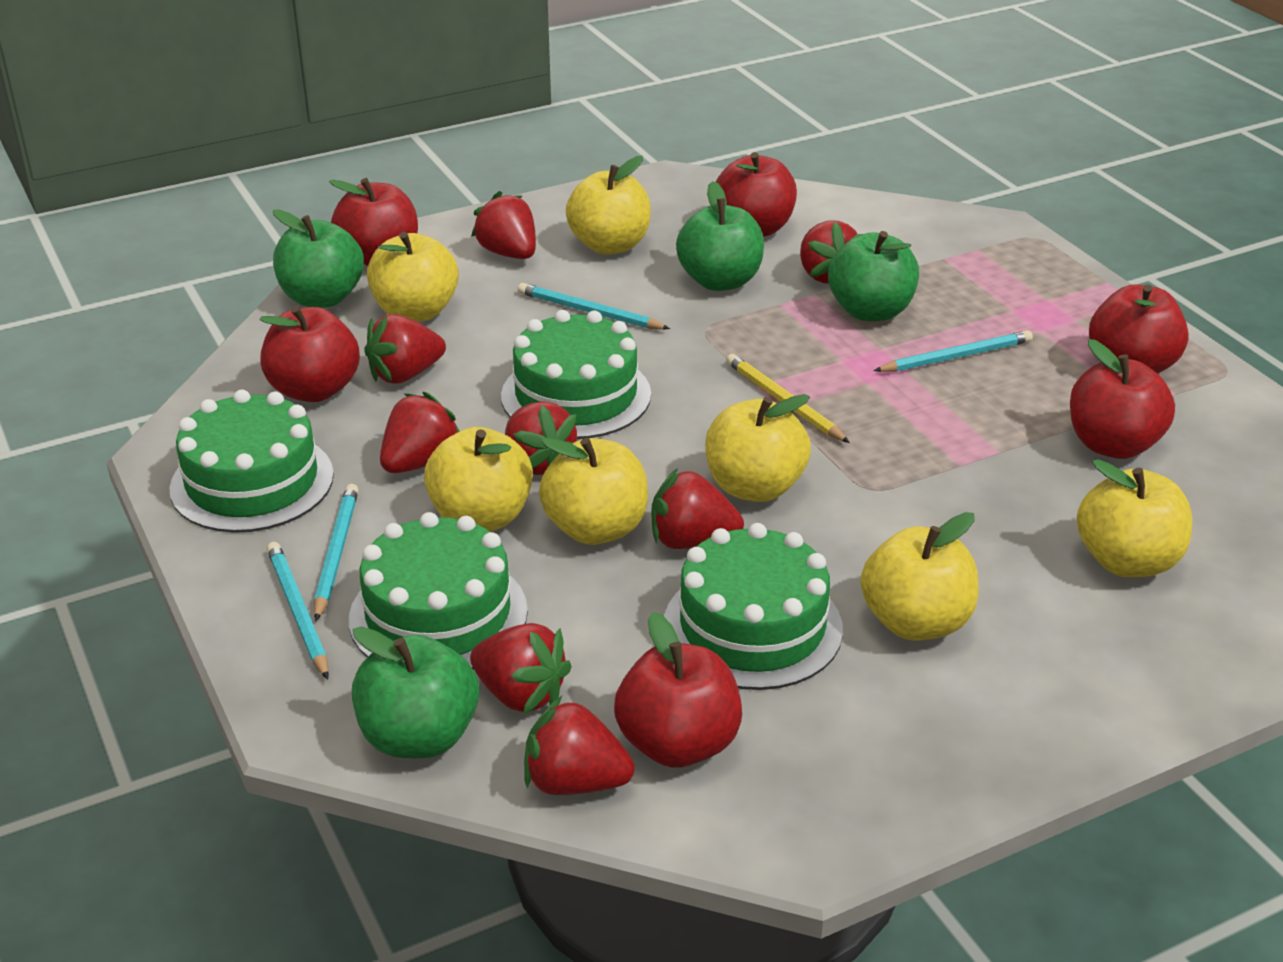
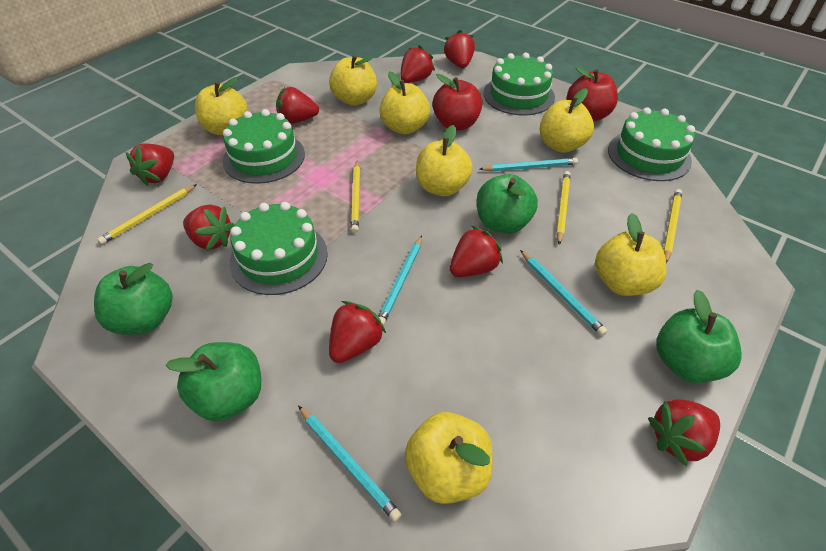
red apple: 6 -> 2
yellow pencil: 1 -> 4

